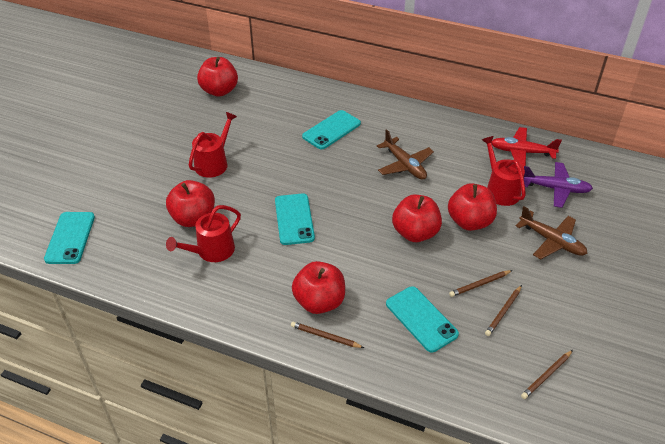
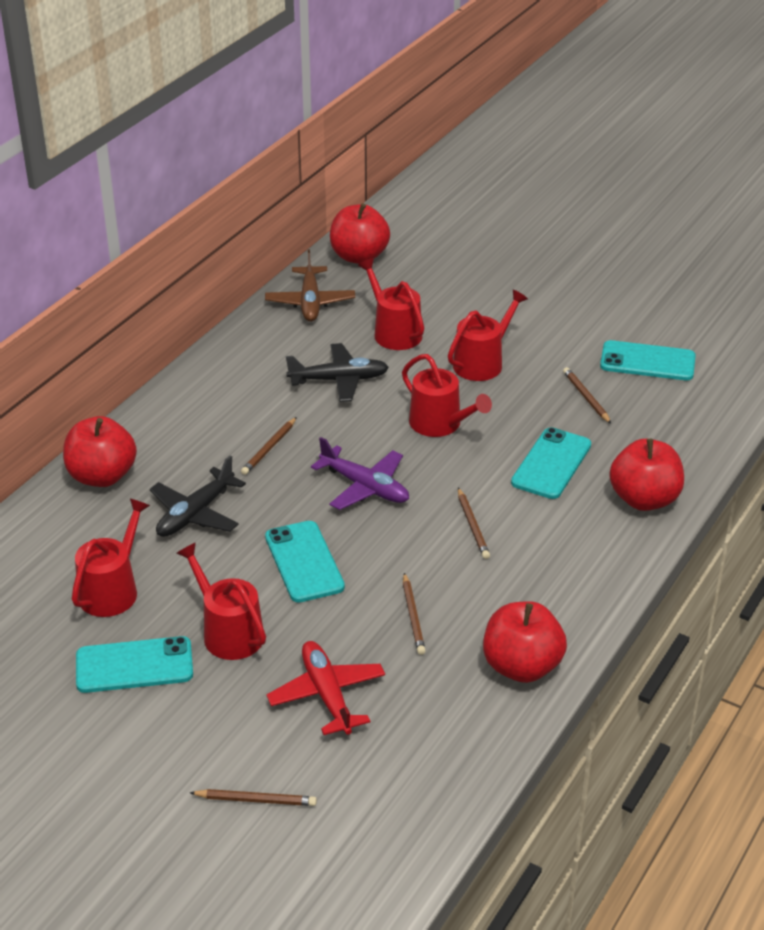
black plane: 0 -> 2
brown pencil: 4 -> 5
brown plane: 2 -> 1
red apple: 5 -> 4
red watering can: 3 -> 5

